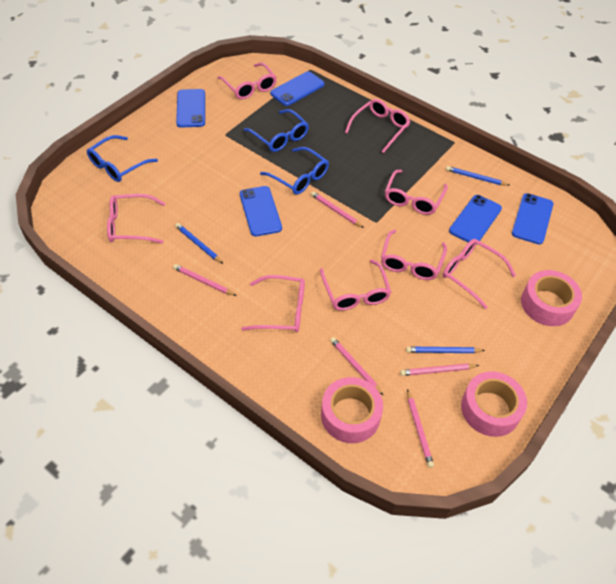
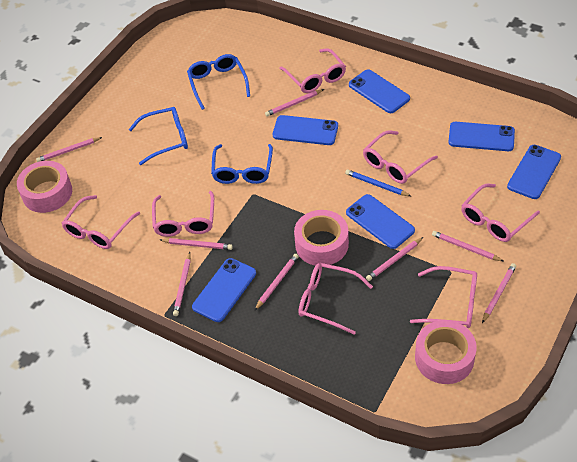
blue pencil: 3 -> 1
blue phone: 5 -> 6
pink glasses: 8 -> 7
pink pencil: 5 -> 8

